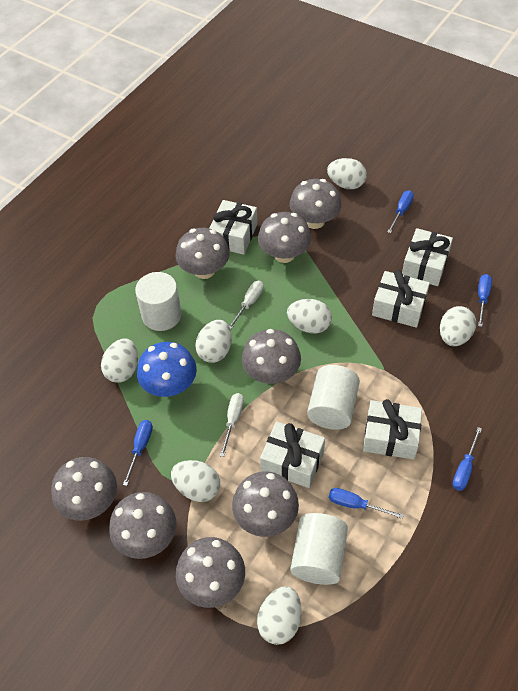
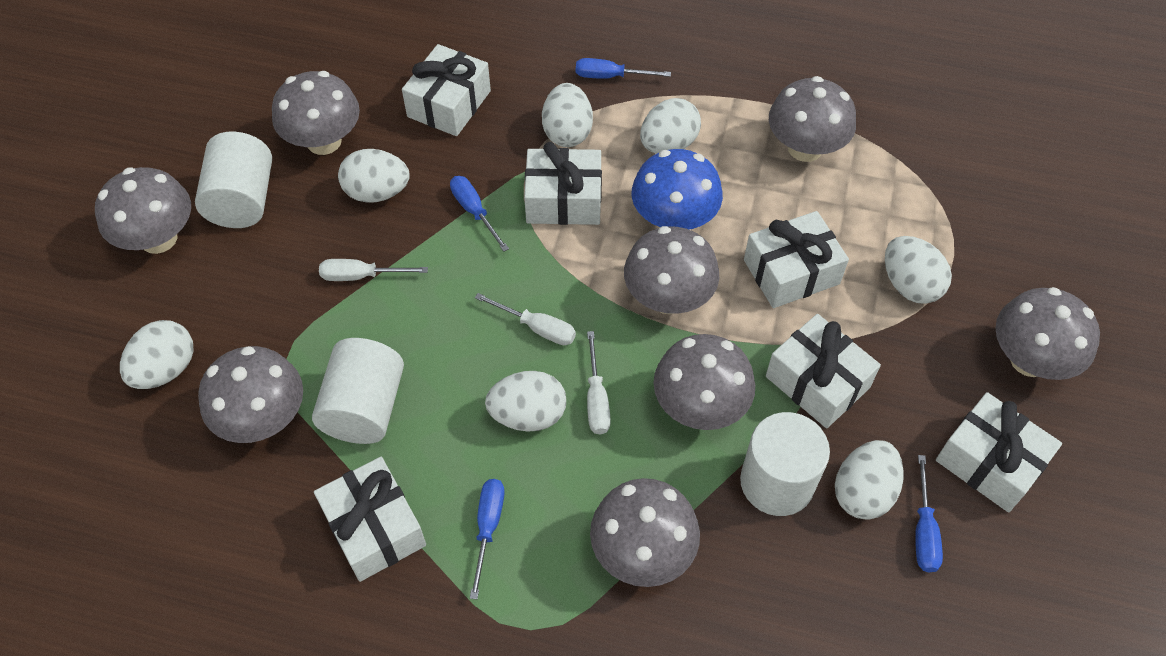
blue screwdriver: 5 -> 4
white gift: 5 -> 6
white screwdriver: 2 -> 3

